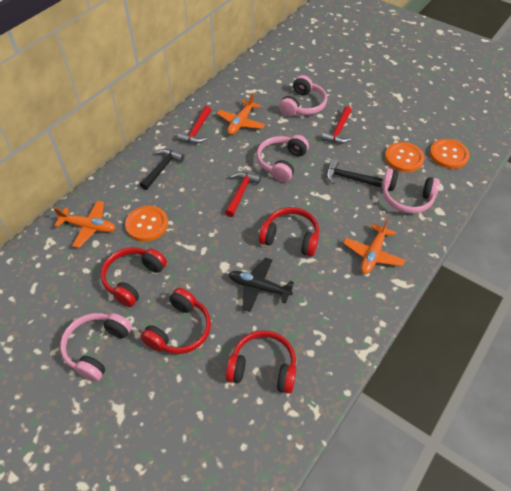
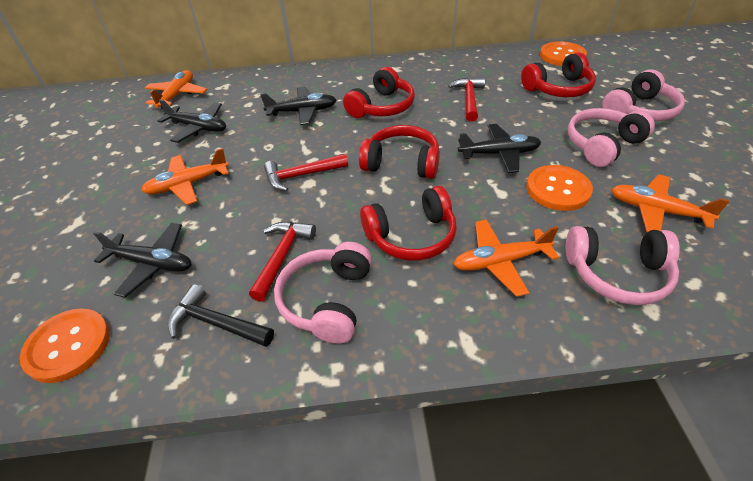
black hammer: 2 -> 1
black plane: 1 -> 4
orange plane: 3 -> 4

